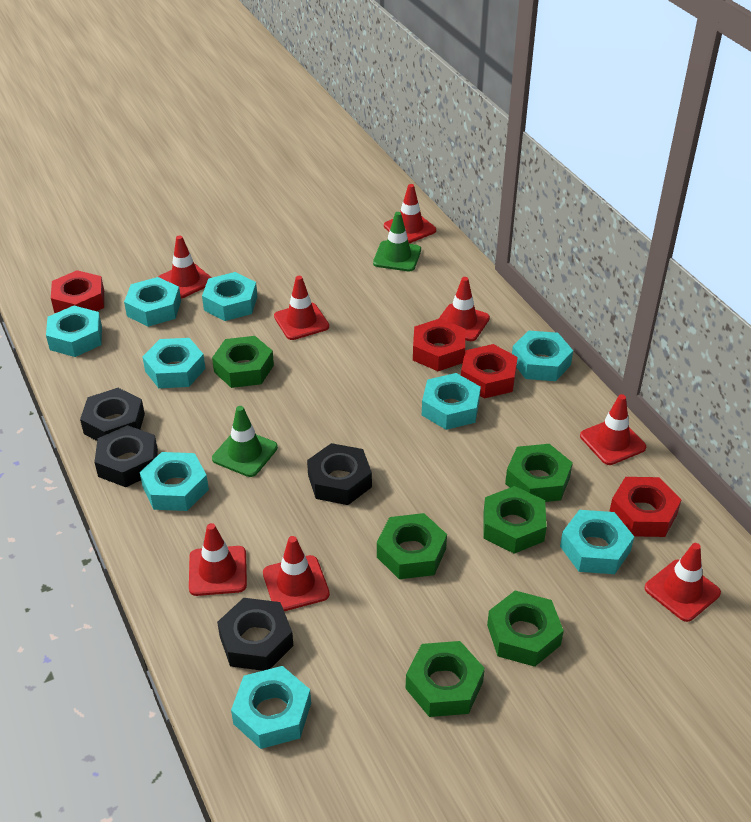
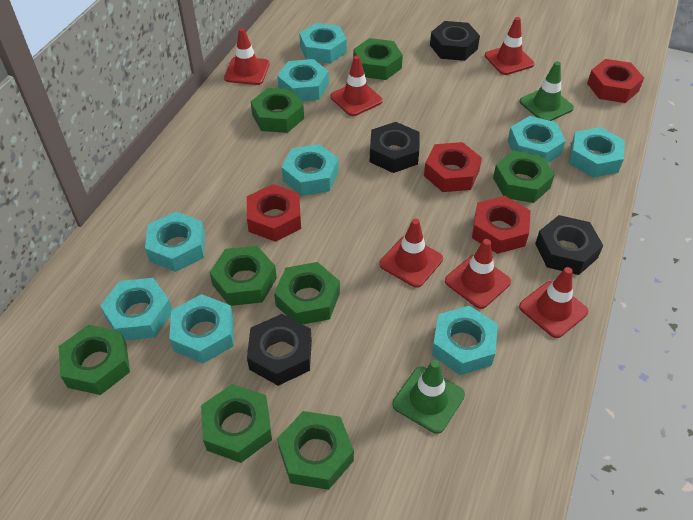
green nut: 6 -> 8
red traffic cone: 8 -> 6

